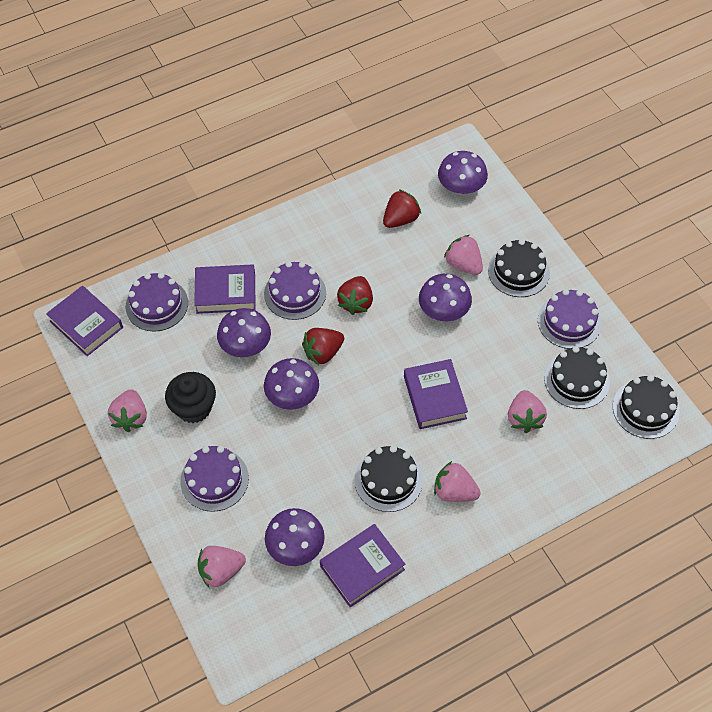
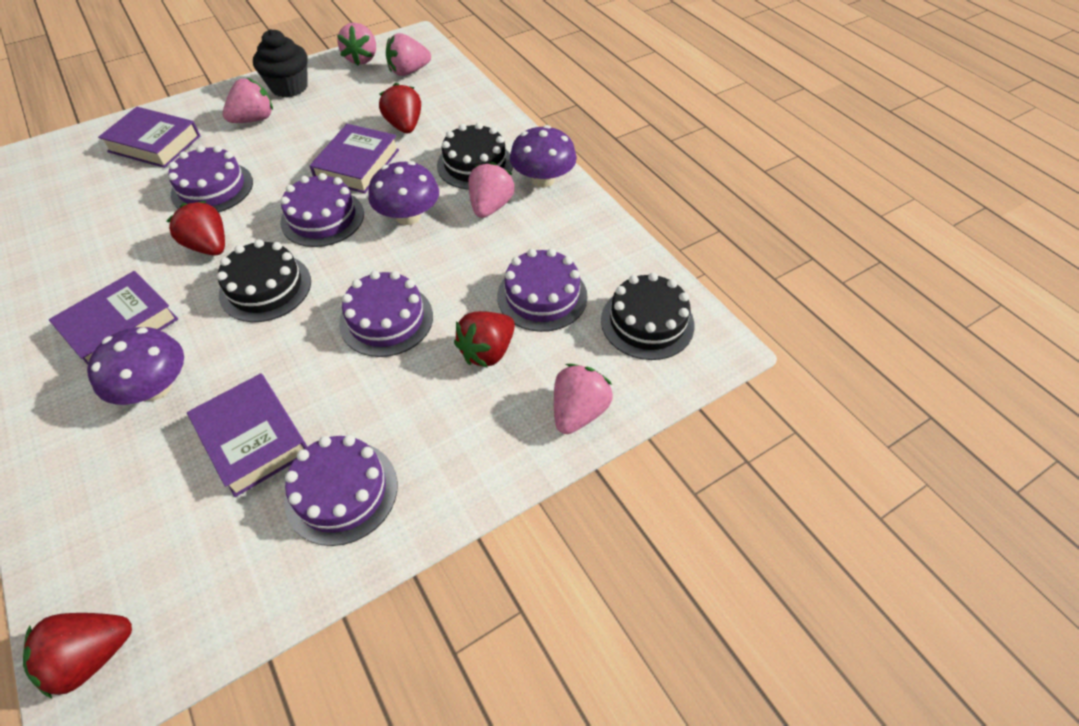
black cake: 4 -> 3
purple cake: 4 -> 5
purple mushroom: 5 -> 3
red strawberry: 3 -> 4

